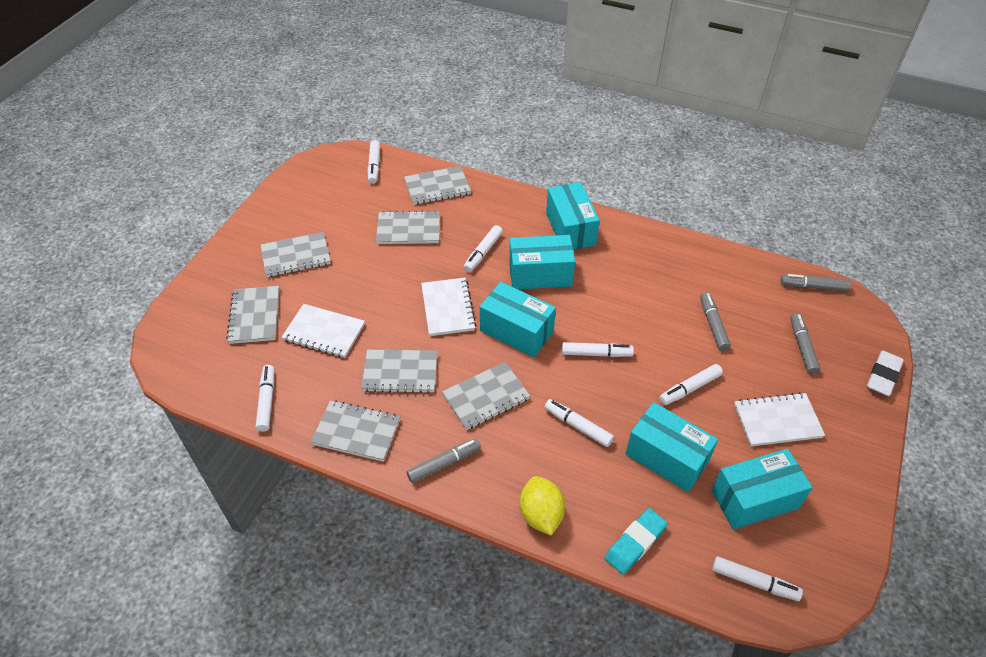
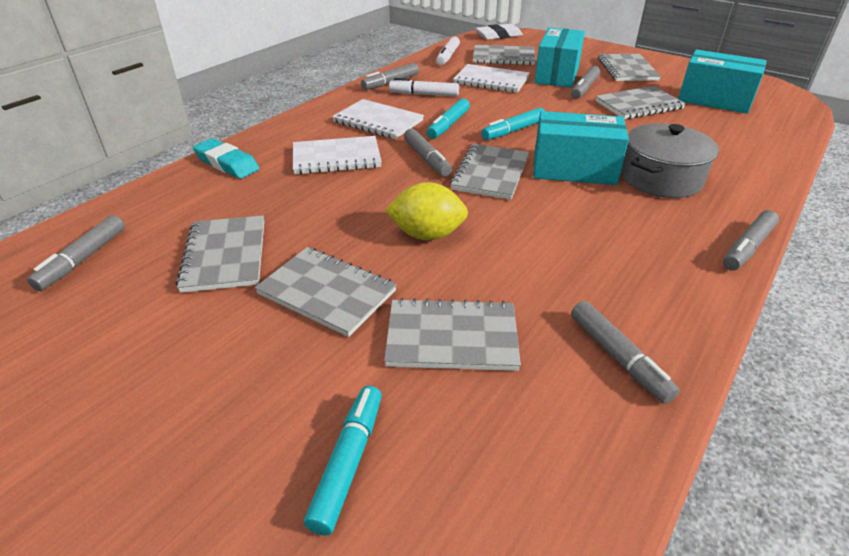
grey marker: 4 -> 6
grey pot: 0 -> 1
turquoise box: 5 -> 3
turquoise marker: 0 -> 3
white marker: 7 -> 2

